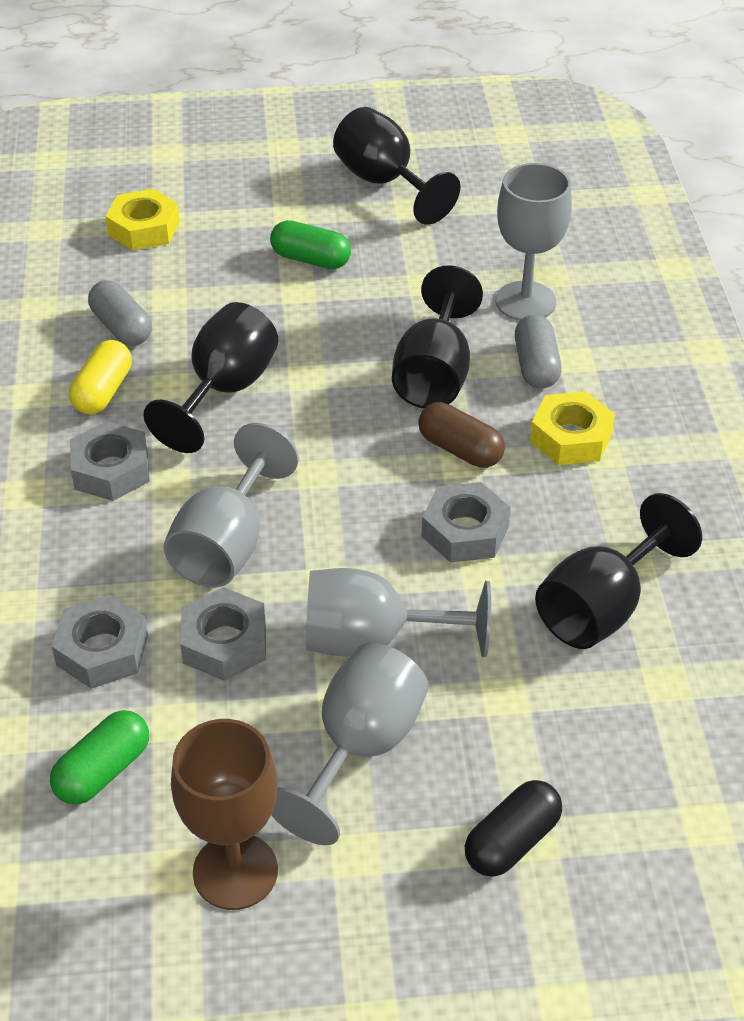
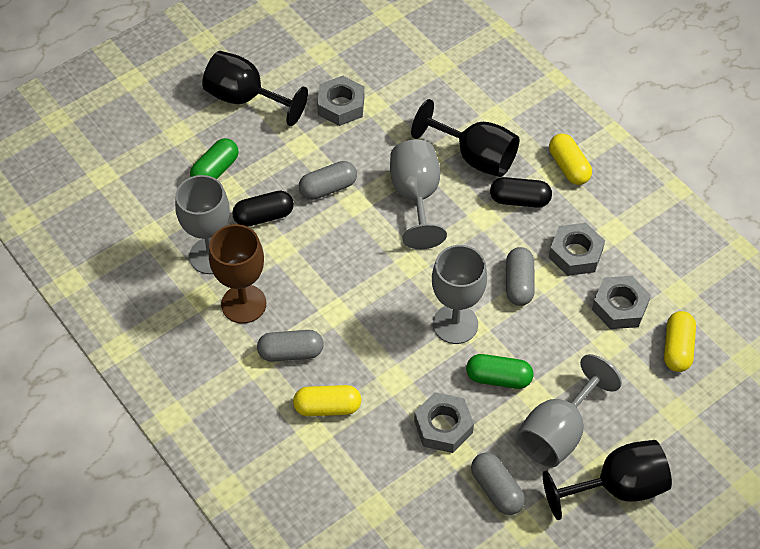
black capsule: 1 -> 2
black goblet: 4 -> 3
brown capsule: 1 -> 0
grey capsule: 2 -> 4
yellow capsule: 1 -> 3
yellow nut: 2 -> 0

